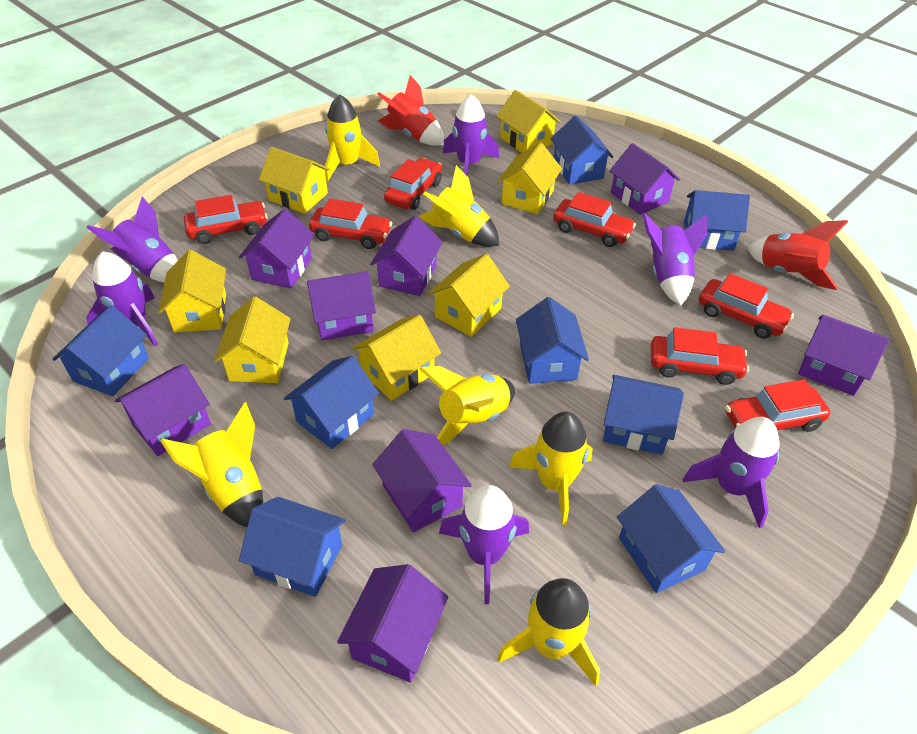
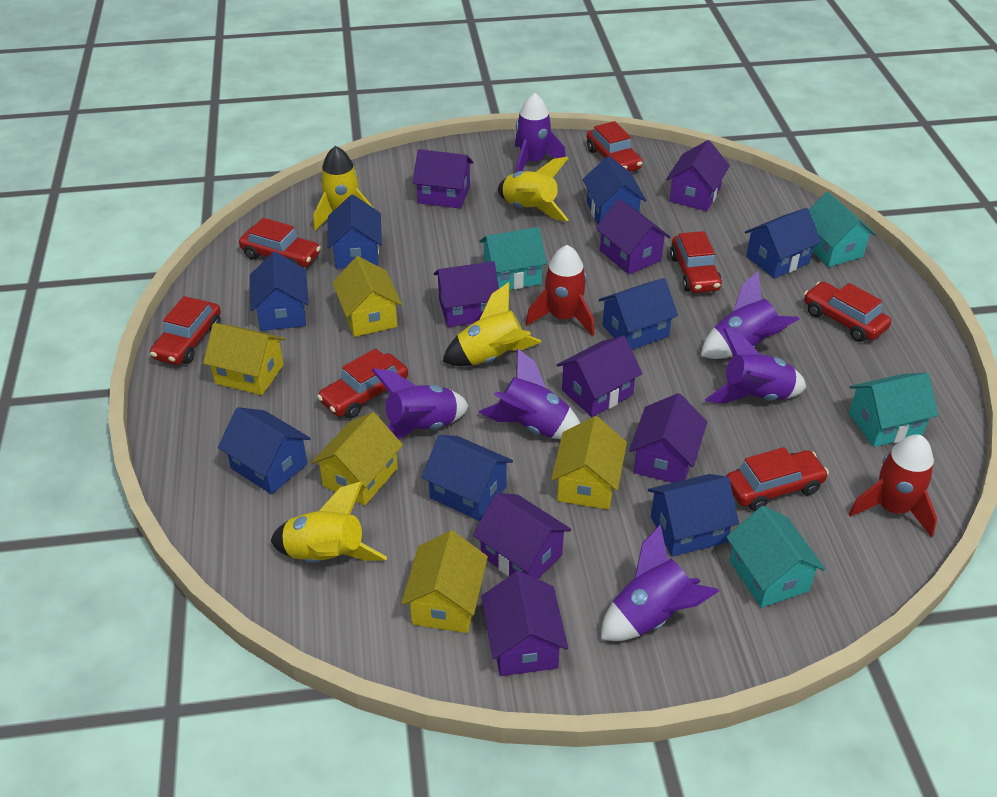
turquoise house: 0 -> 4
yellow house: 7 -> 5
yellow rocket: 6 -> 4

